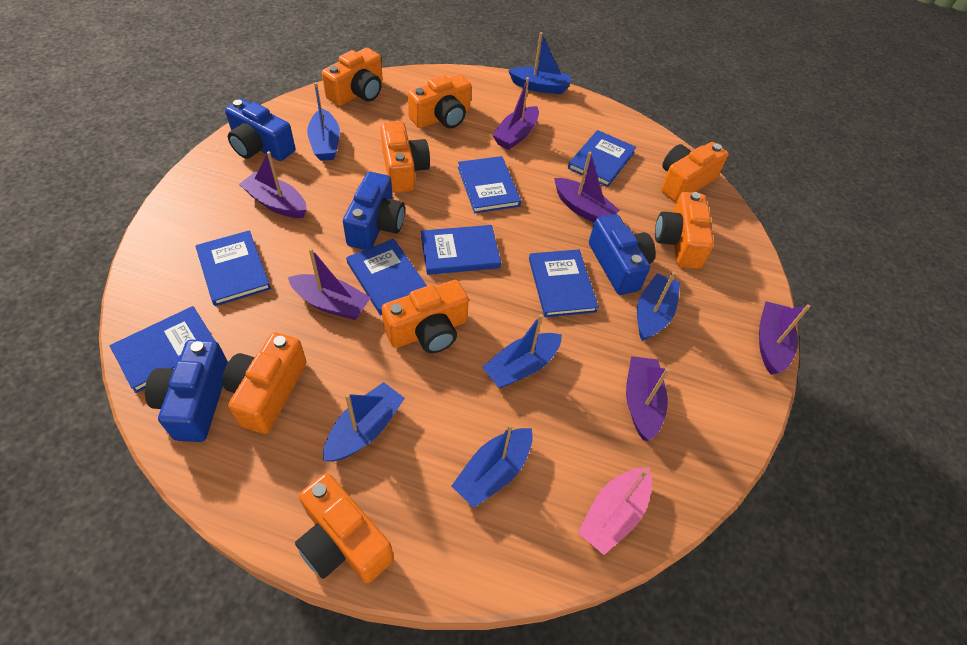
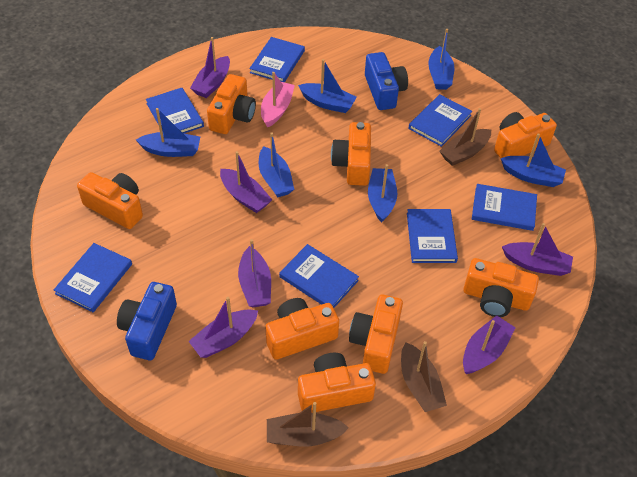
blue camera: 4 -> 2
brown boat: 0 -> 3

